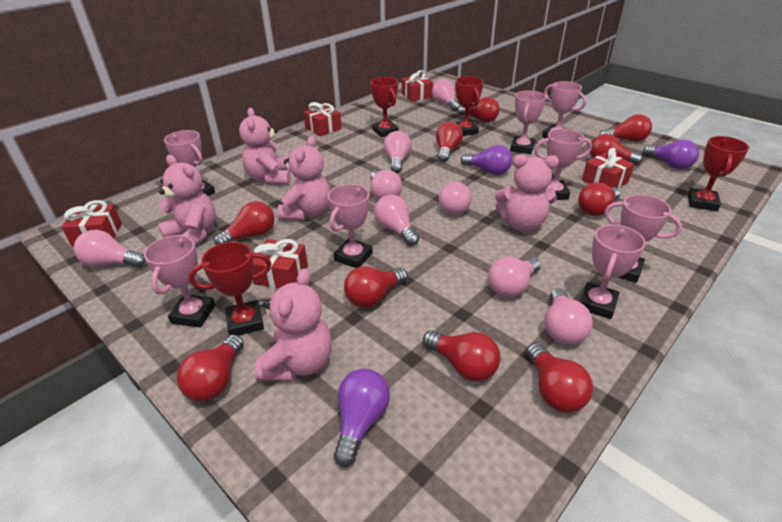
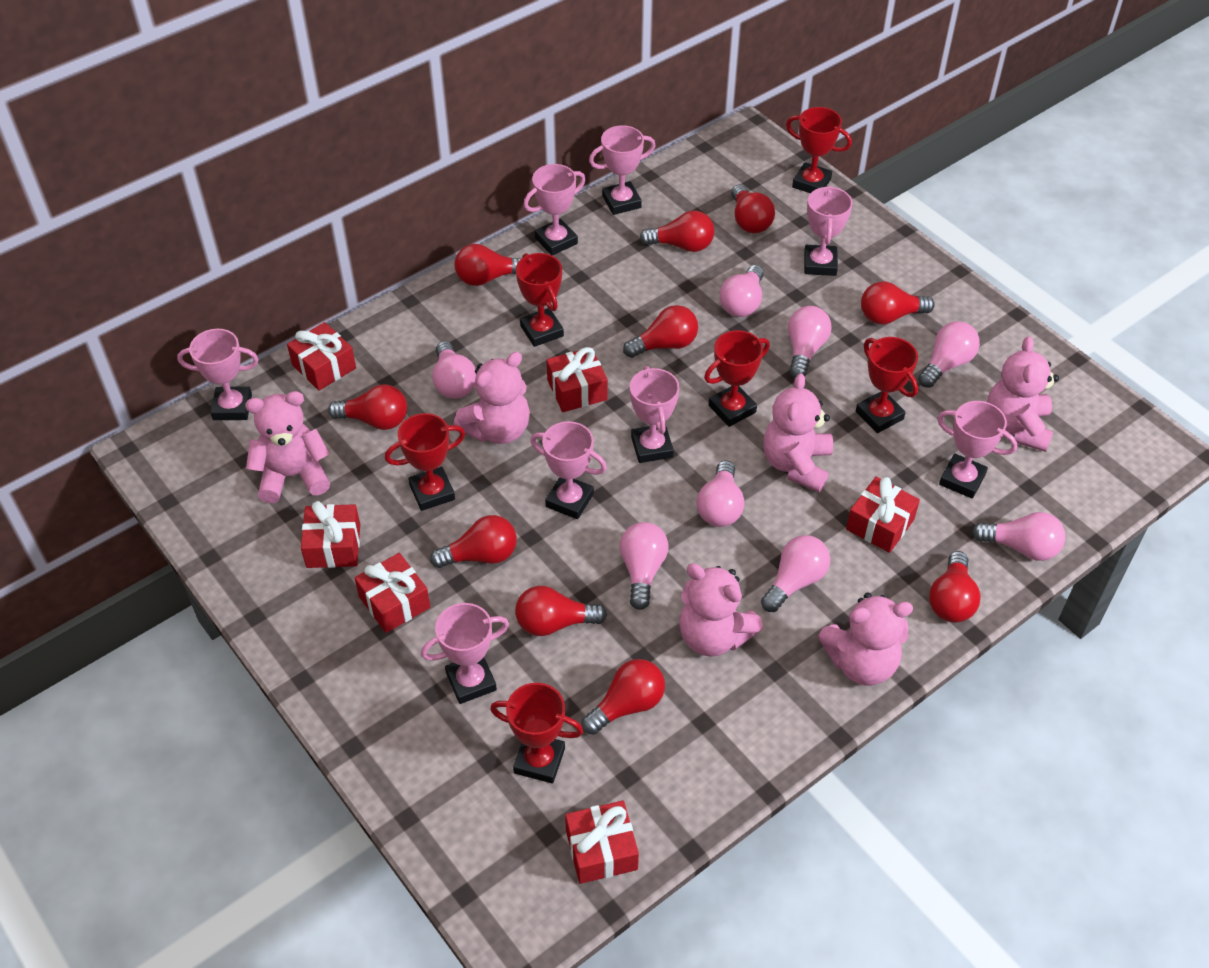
pink teddy bear: 5 -> 6
purple light bulb: 3 -> 0
red gift: 5 -> 6
red trophy: 4 -> 6

